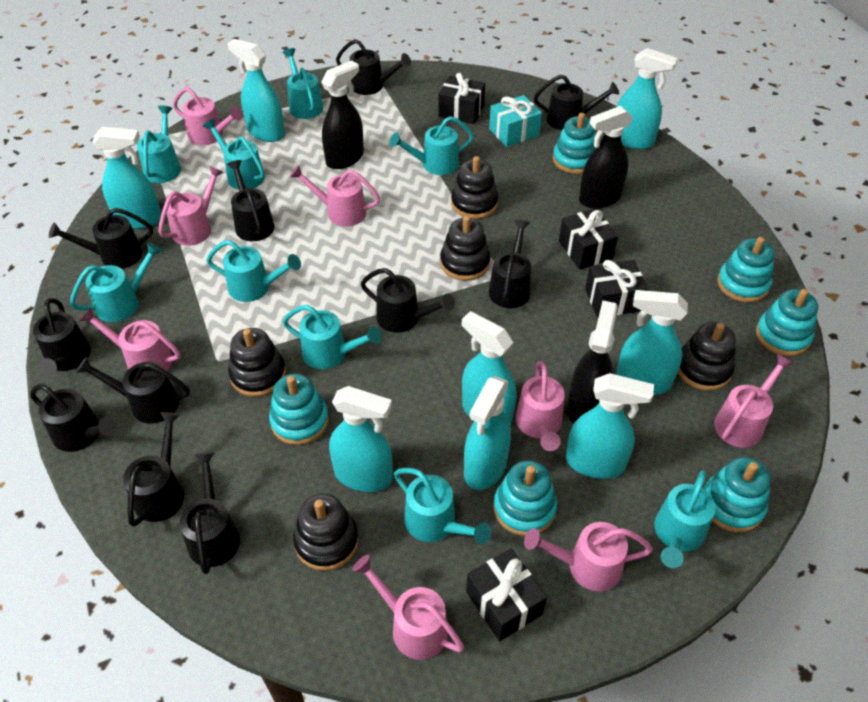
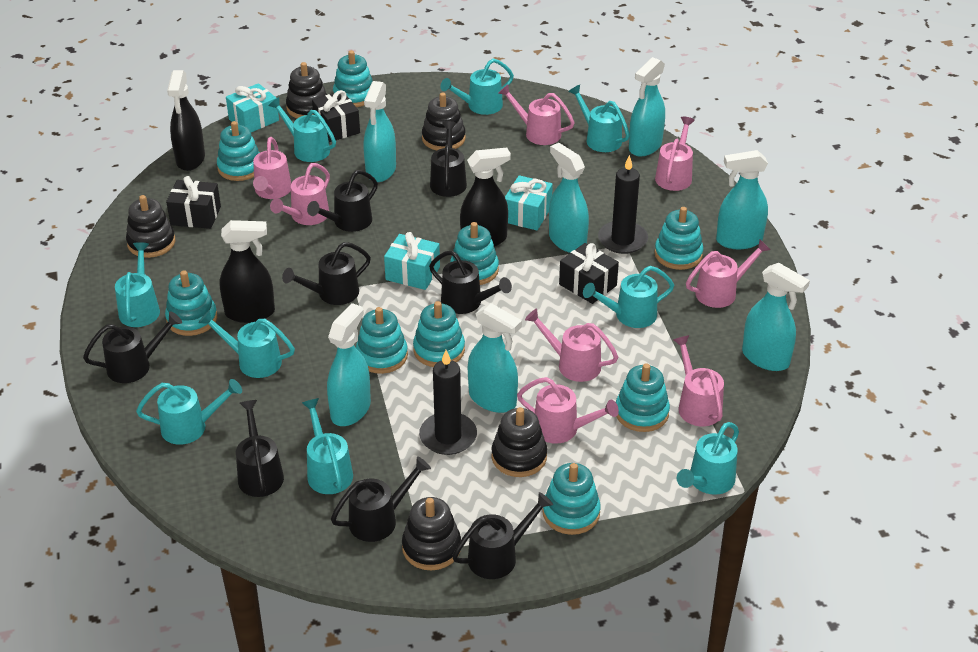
black candle: 0 -> 2
black gift: 4 -> 3
black watering can: 11 -> 8
turquoise gift: 1 -> 3
turquoise spray bottle: 8 -> 7
turquoise stacking toy: 6 -> 9

